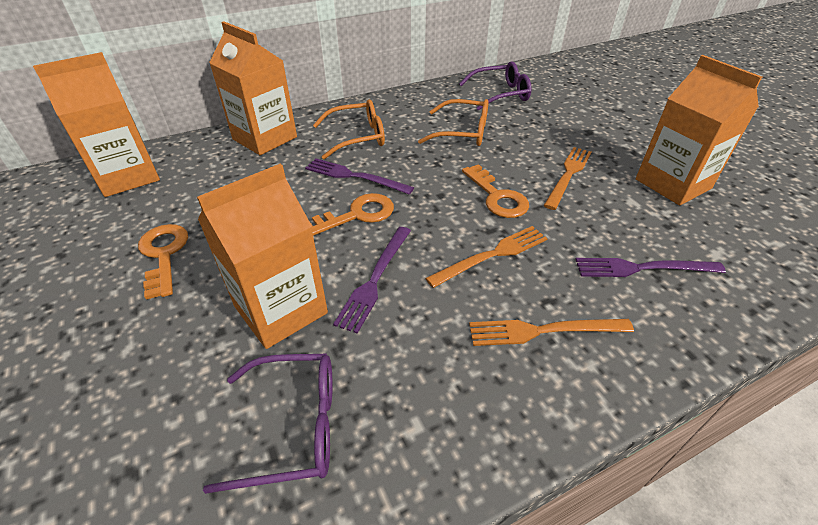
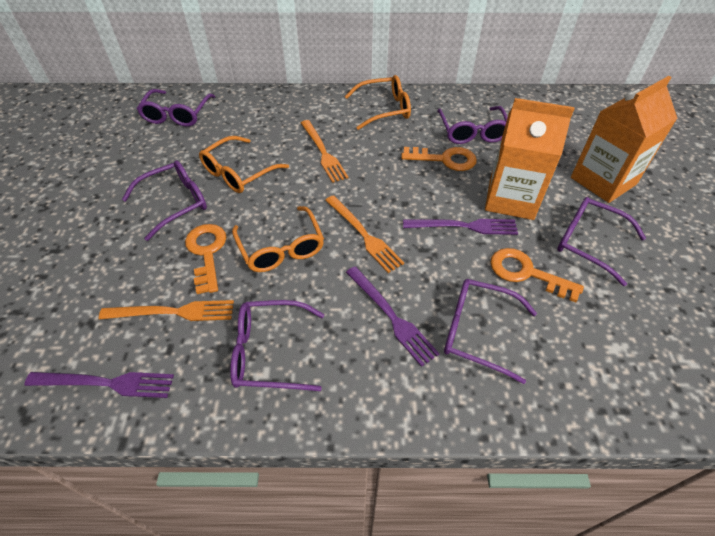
orange carton: 4 -> 2
orange glasses: 2 -> 3
purple glasses: 2 -> 6

